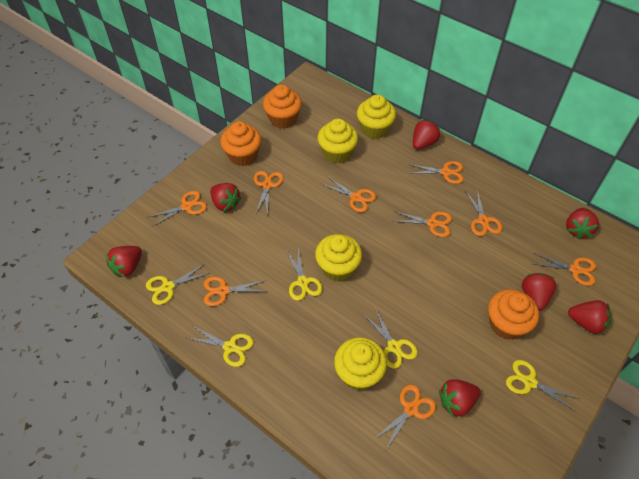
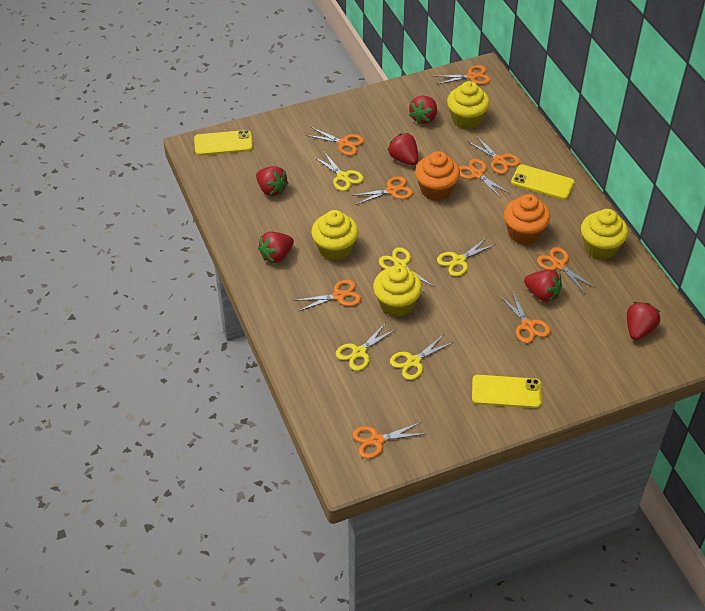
orange cupcake: 3 -> 2
red strawberry: 7 -> 6
yellow phone: 0 -> 3

